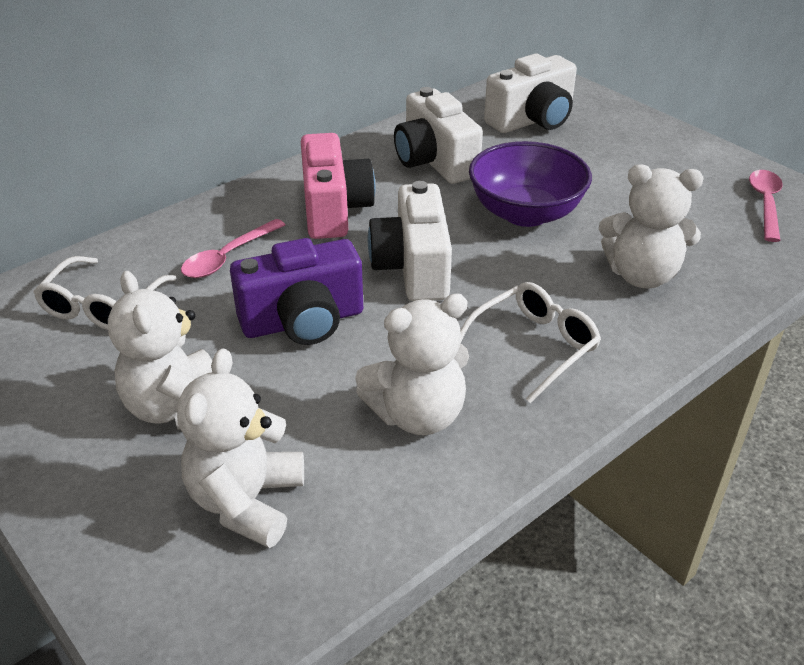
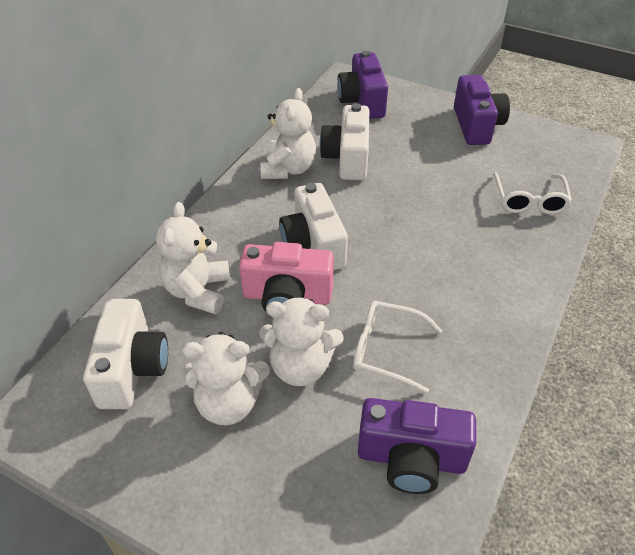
pink spoon: 2 -> 0
purple bowl: 1 -> 0
purple camera: 1 -> 3

